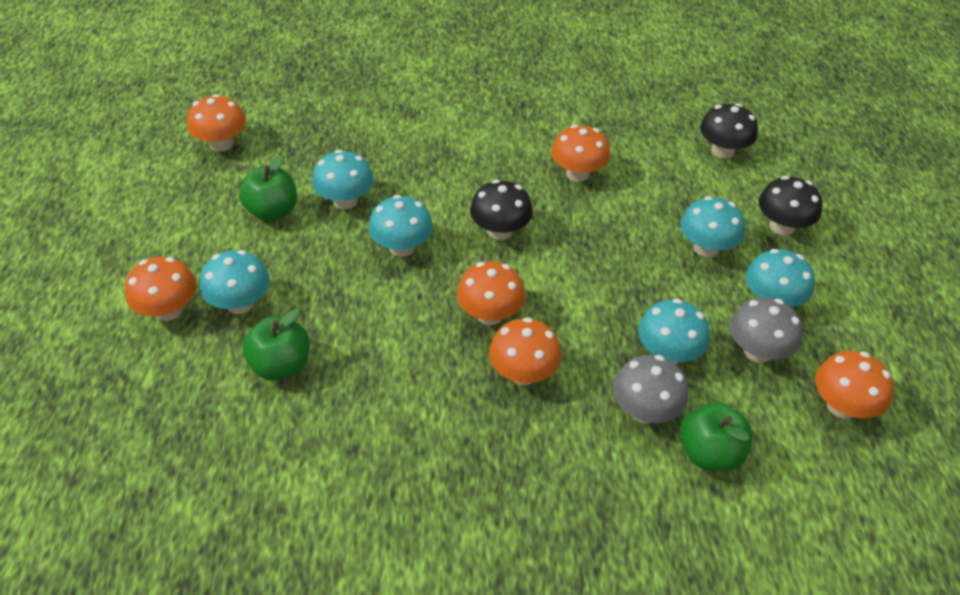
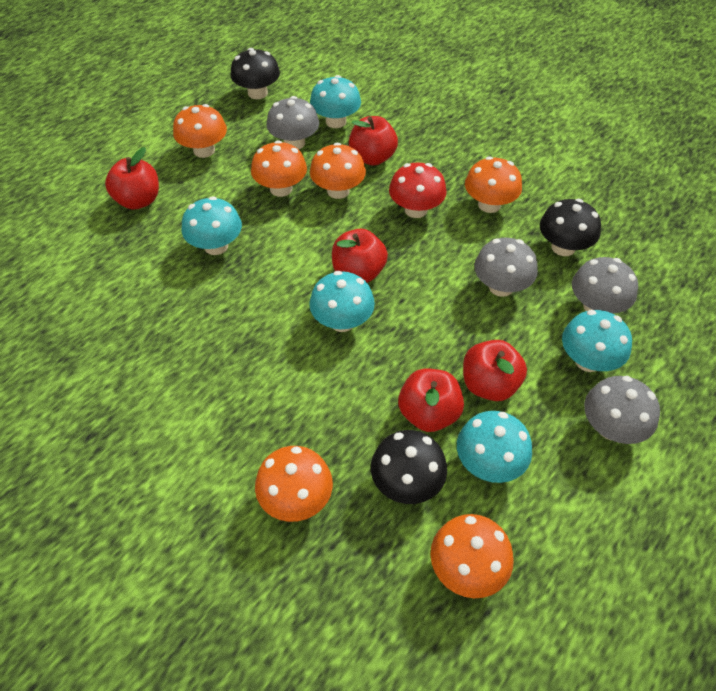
green apple: 3 -> 0
grey mushroom: 2 -> 4
red apple: 0 -> 5
red mushroom: 0 -> 1
turquoise mushroom: 6 -> 5

